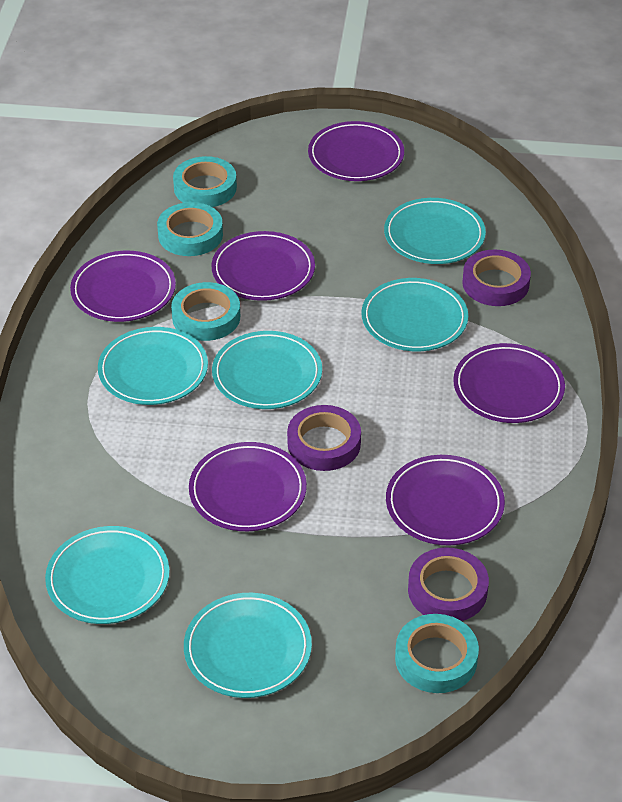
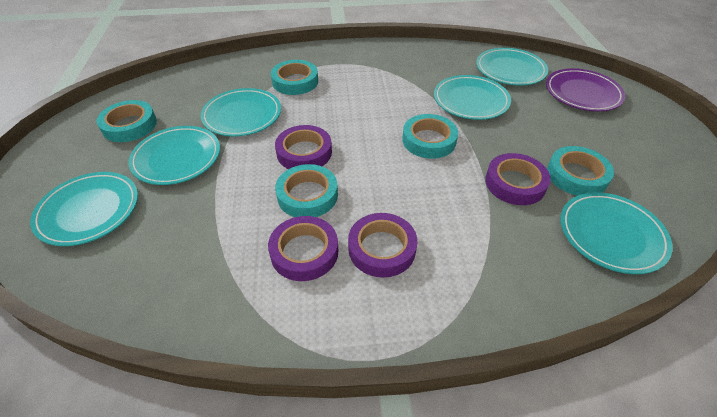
purple plate: 6 -> 1
purple tape: 3 -> 4
turquoise tape: 4 -> 5

